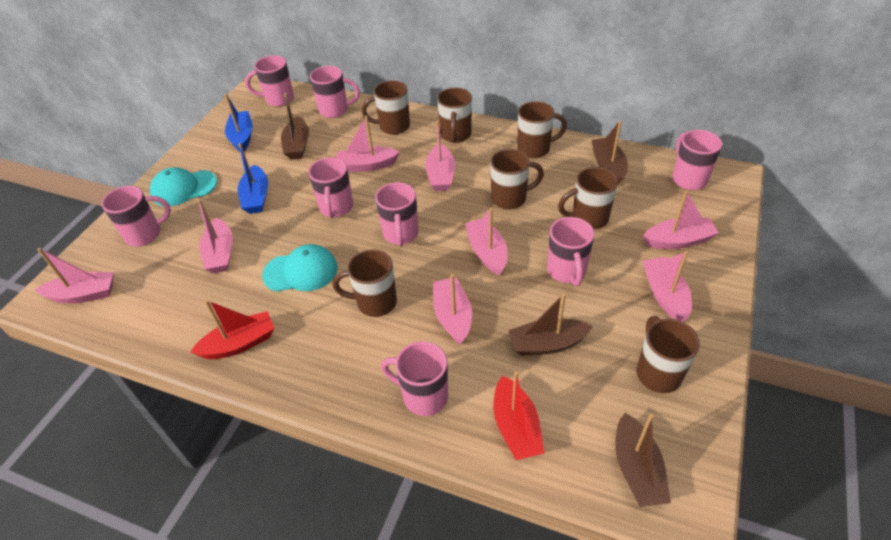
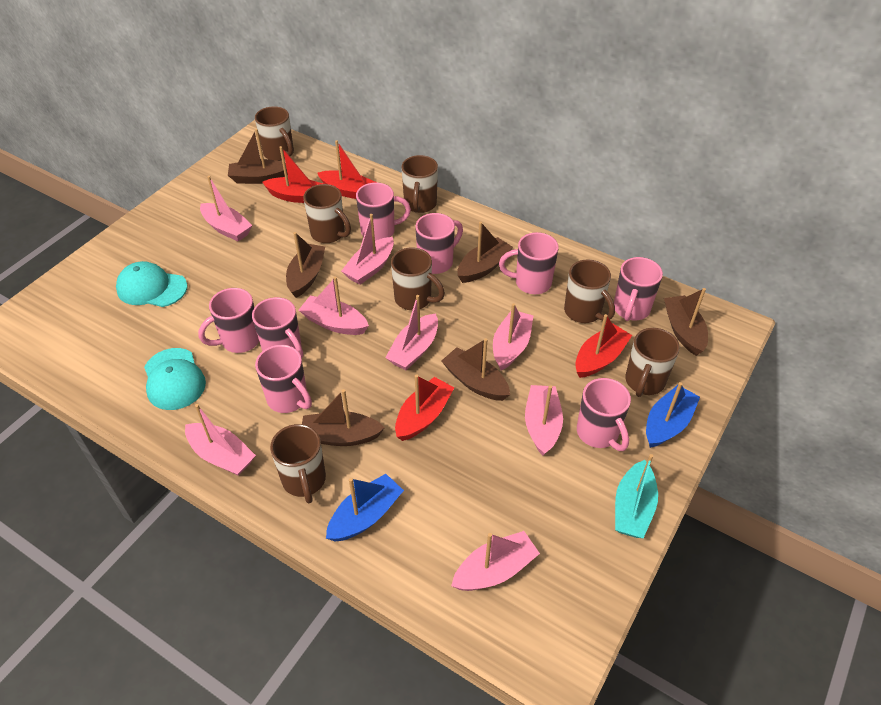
brown boat: 4 -> 6
red boat: 2 -> 4
turquoise boat: 0 -> 1

